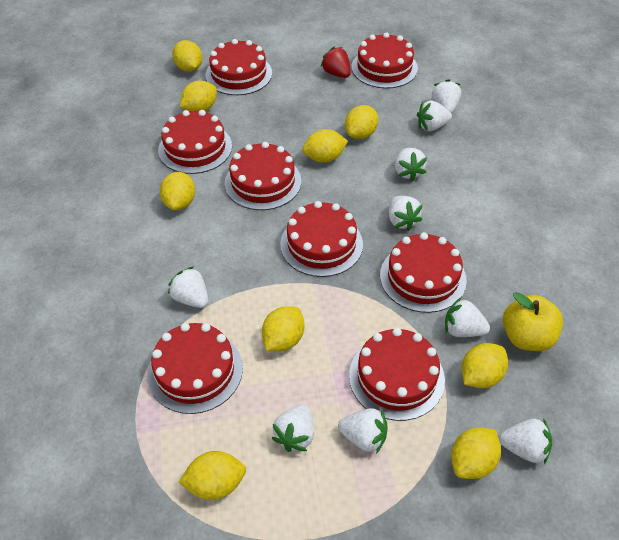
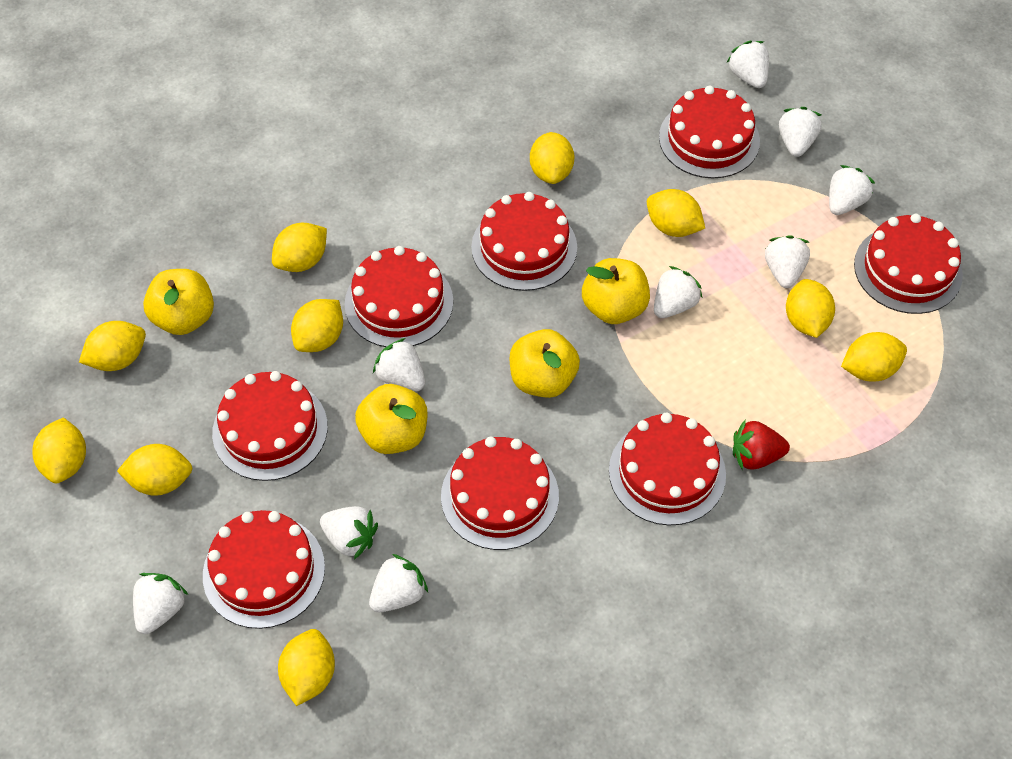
yellow apple: 1 -> 4
yellow lemon: 9 -> 10

